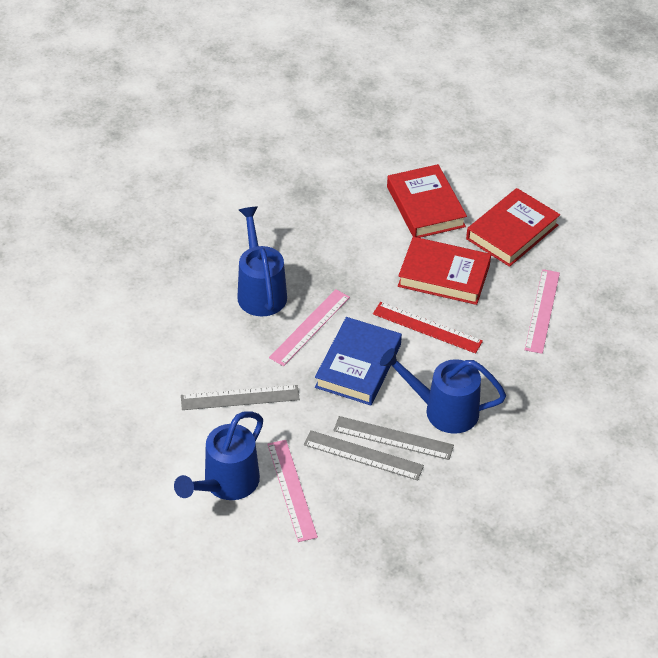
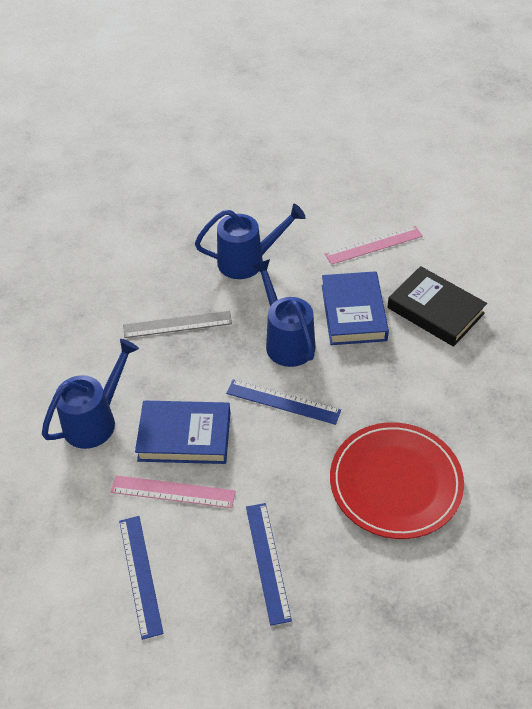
black book: 0 -> 1
blue book: 1 -> 2
blue ruler: 0 -> 3
grey ruler: 3 -> 1
pink ruler: 3 -> 2
red book: 3 -> 0
red plate: 0 -> 1
red ruler: 1 -> 0

